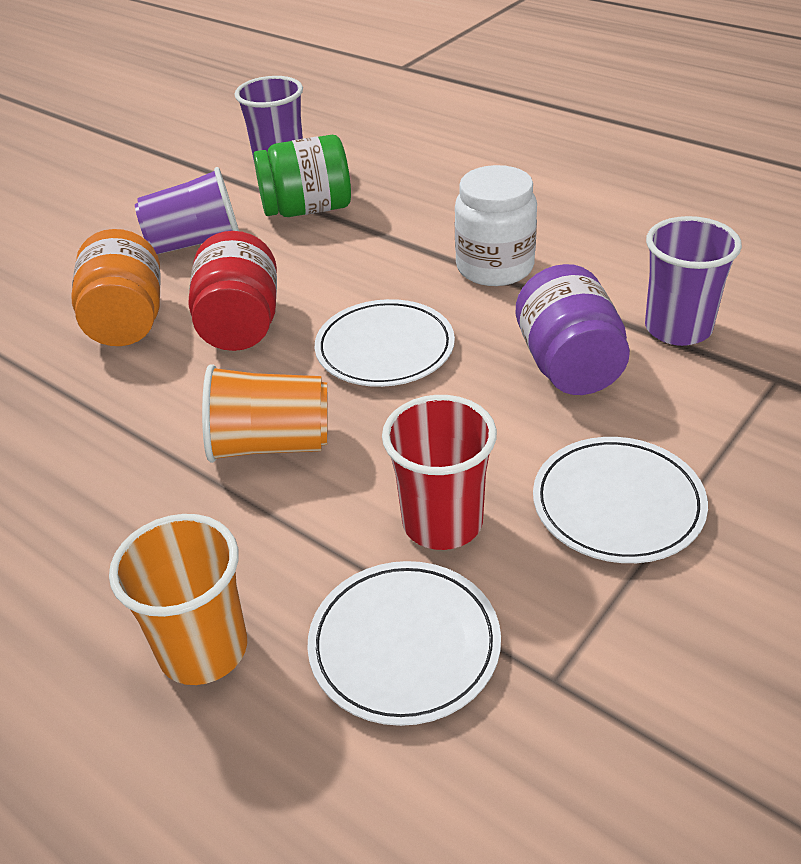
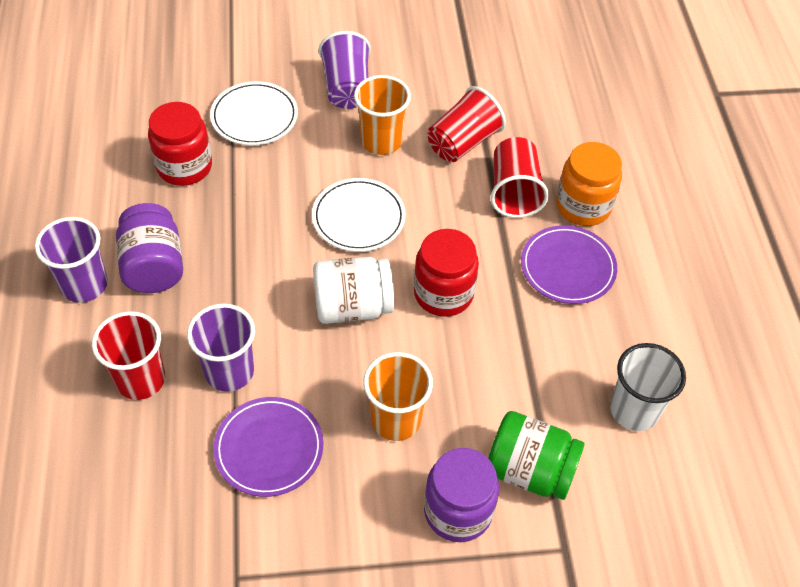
purple jar: 1 -> 2
purple plate: 0 -> 2
red cup: 1 -> 3
red jar: 1 -> 2
white cup: 0 -> 1
white plate: 3 -> 2

